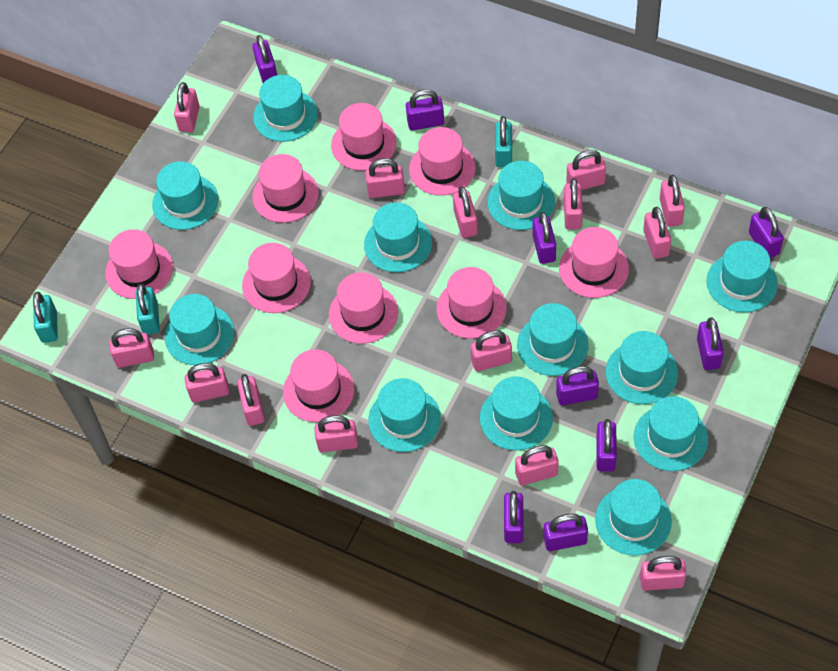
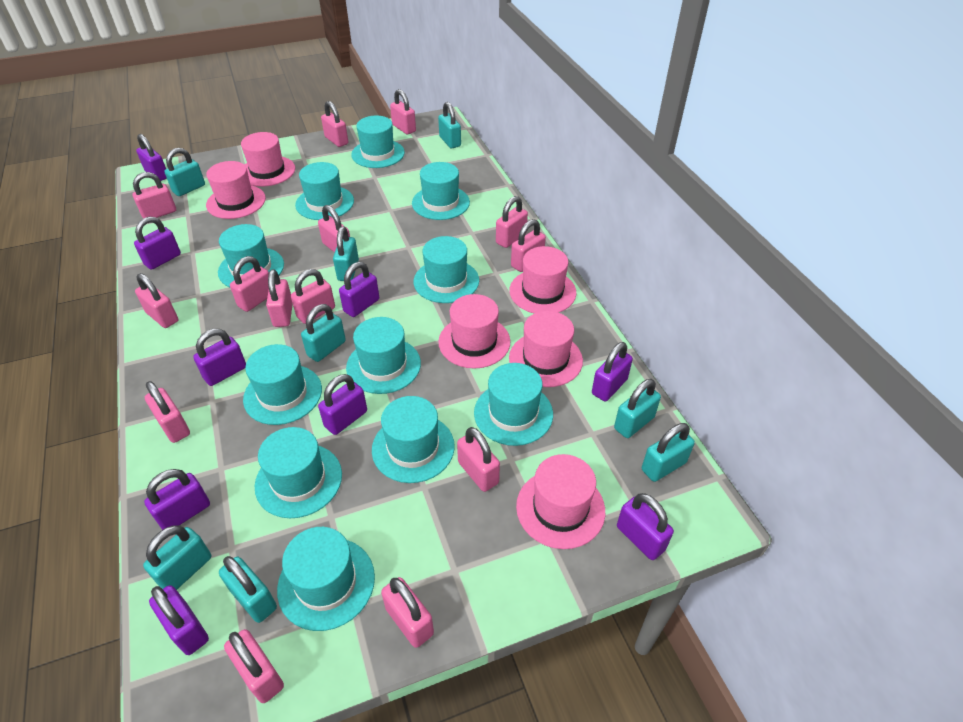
pink hat: 9 -> 6
turquoise hat: 12 -> 11
turquoise padlock: 3 -> 8

